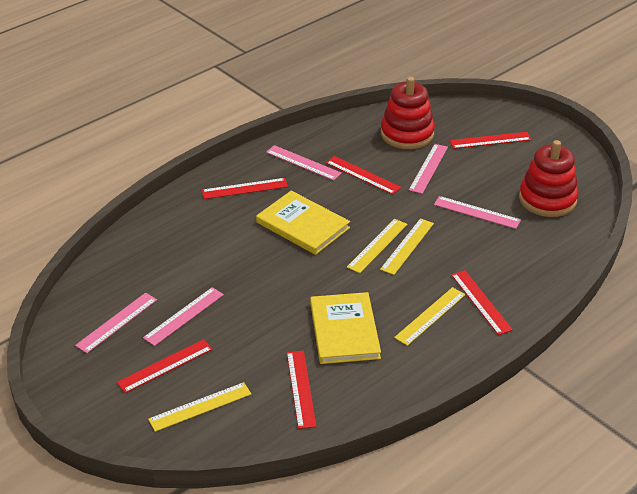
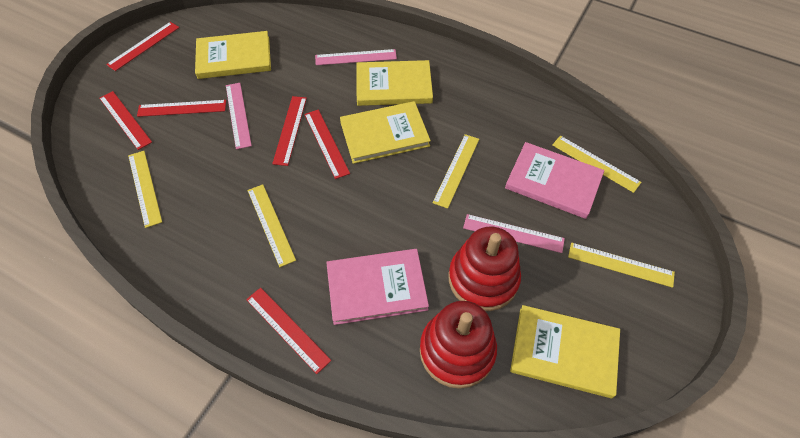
pink book: 0 -> 2
pink ruler: 5 -> 3
yellow book: 2 -> 4
yellow ruler: 4 -> 5

